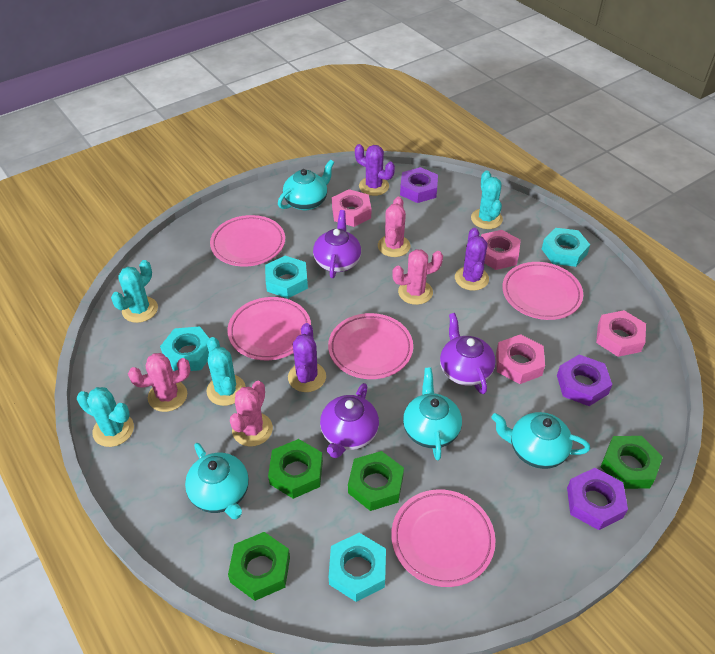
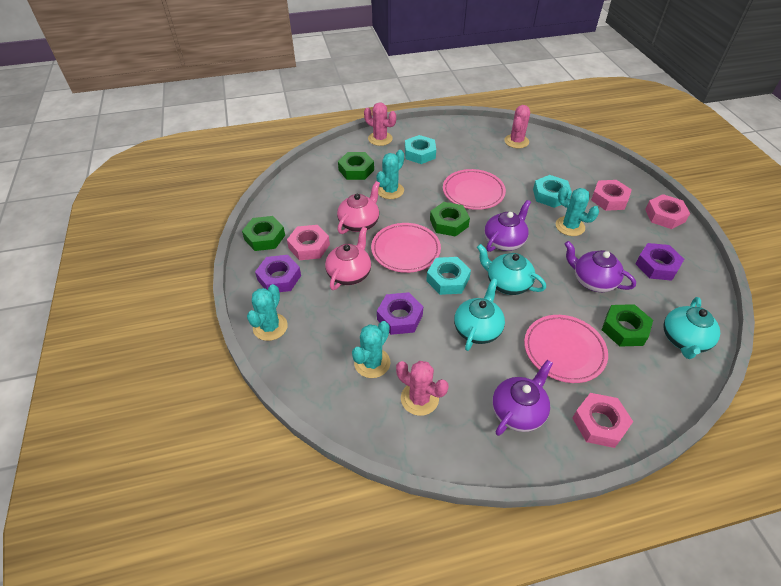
pink cactus: 4 -> 3
pink plate: 5 -> 3
pink teapot: 0 -> 2
purple cactus: 3 -> 0
turquoise nut: 4 -> 3
turquoise teapot: 4 -> 3

